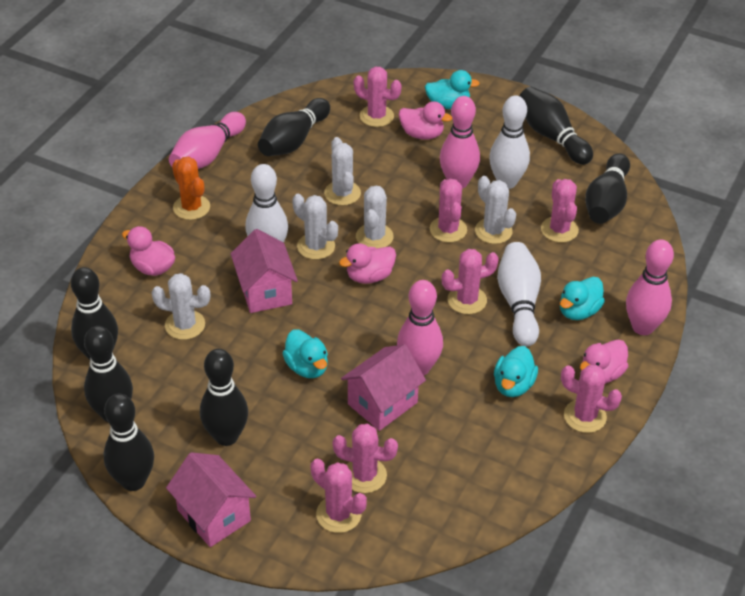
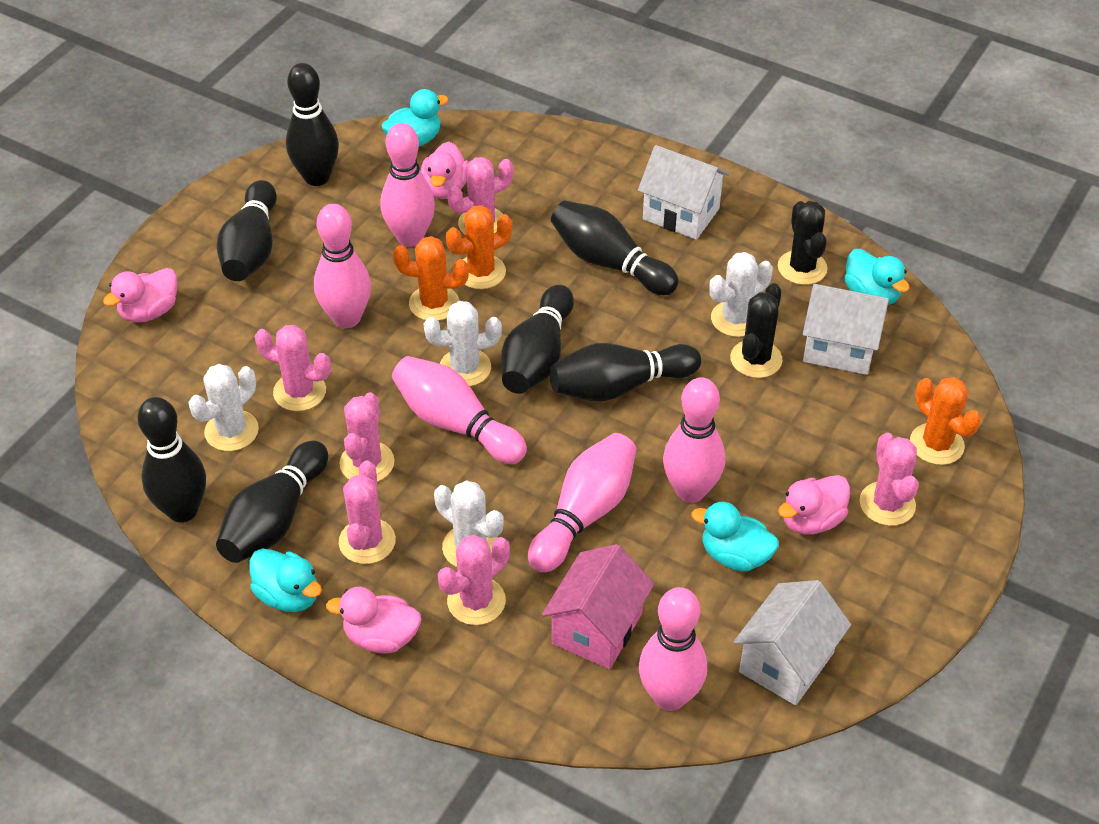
black cactus: 0 -> 2
orange cactus: 1 -> 3
pink bowling pin: 4 -> 6
pink cactus: 7 -> 6
pink house: 3 -> 1
white bowling pin: 3 -> 0
white cactus: 5 -> 4
white house: 0 -> 3

